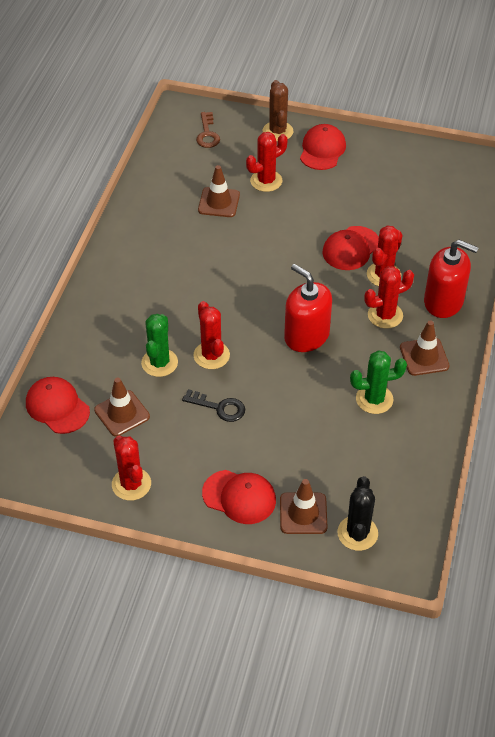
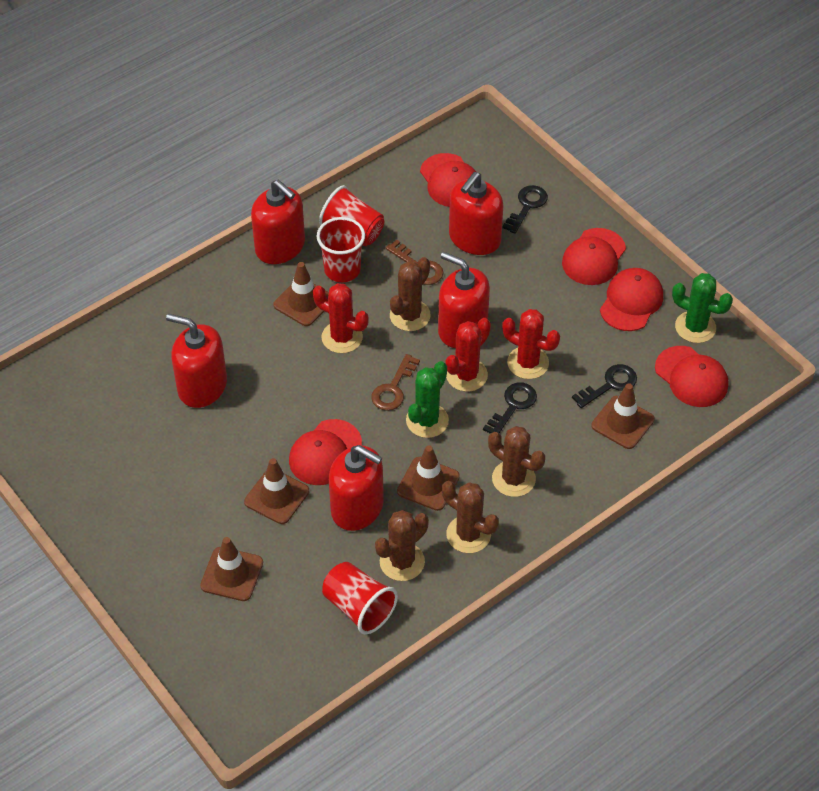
black cactus: 1 -> 0
black key: 1 -> 3
brown cactus: 1 -> 4
brown key: 1 -> 2
brown traffic cone: 4 -> 5
red cactus: 5 -> 3
red cap: 4 -> 5
red cup: 0 -> 3
red soap dispenser: 2 -> 5

